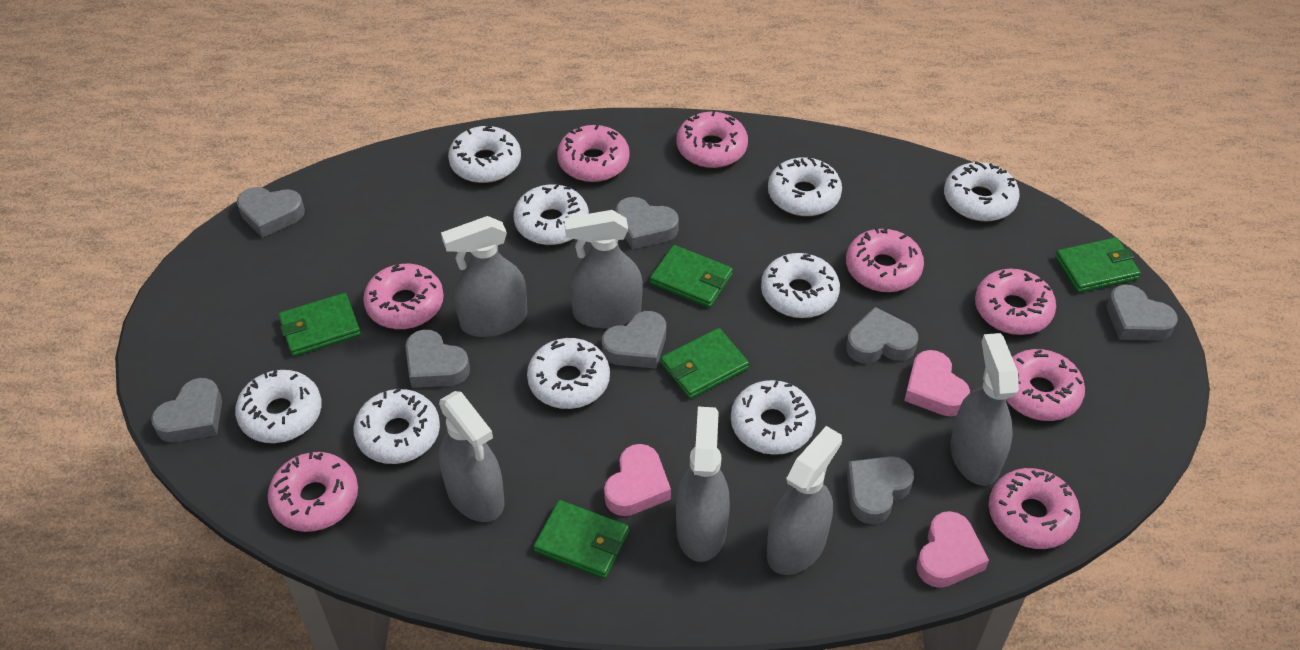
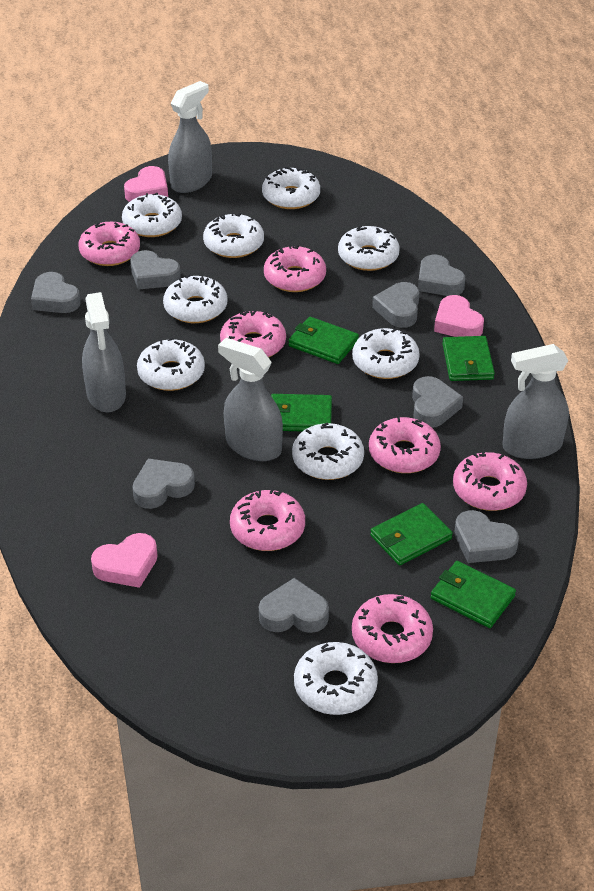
grey spray bottle: 6 -> 4
pink donut: 8 -> 7

